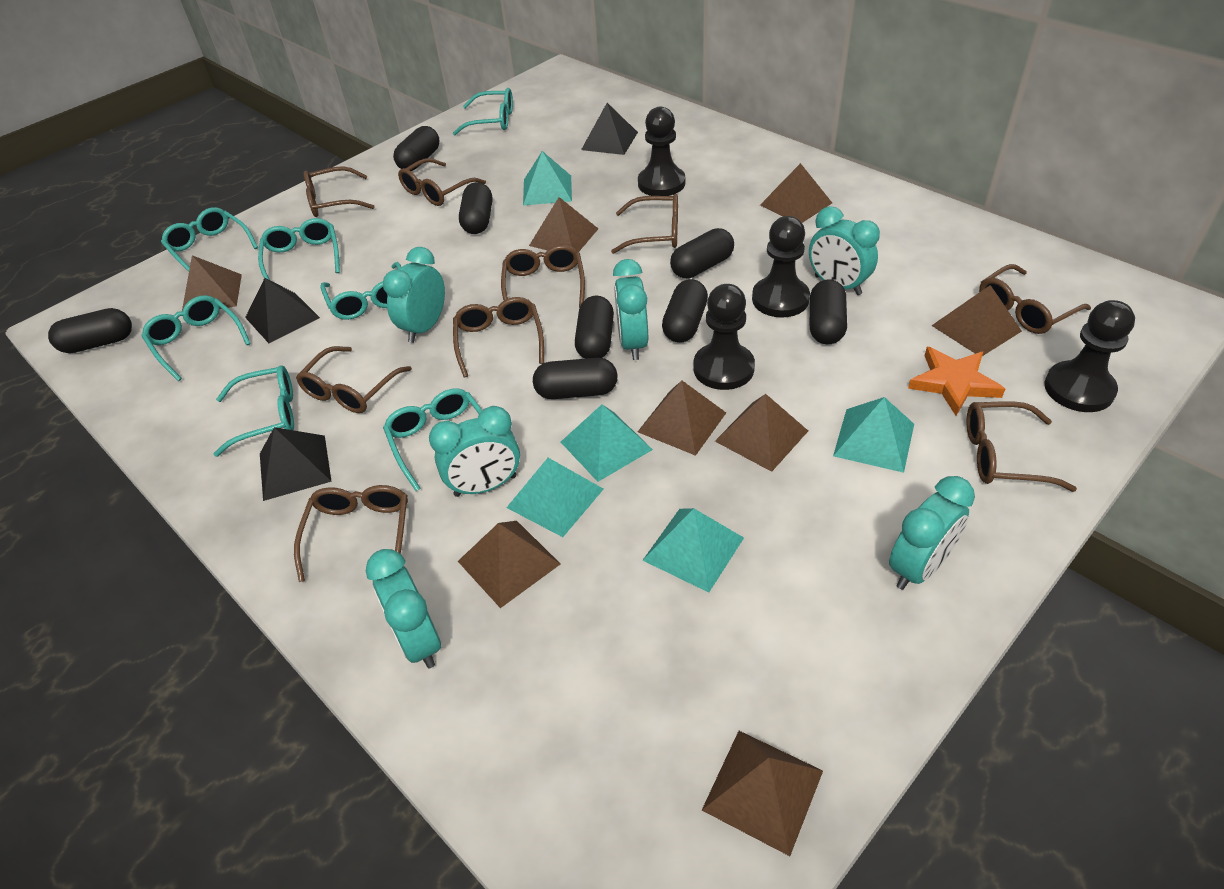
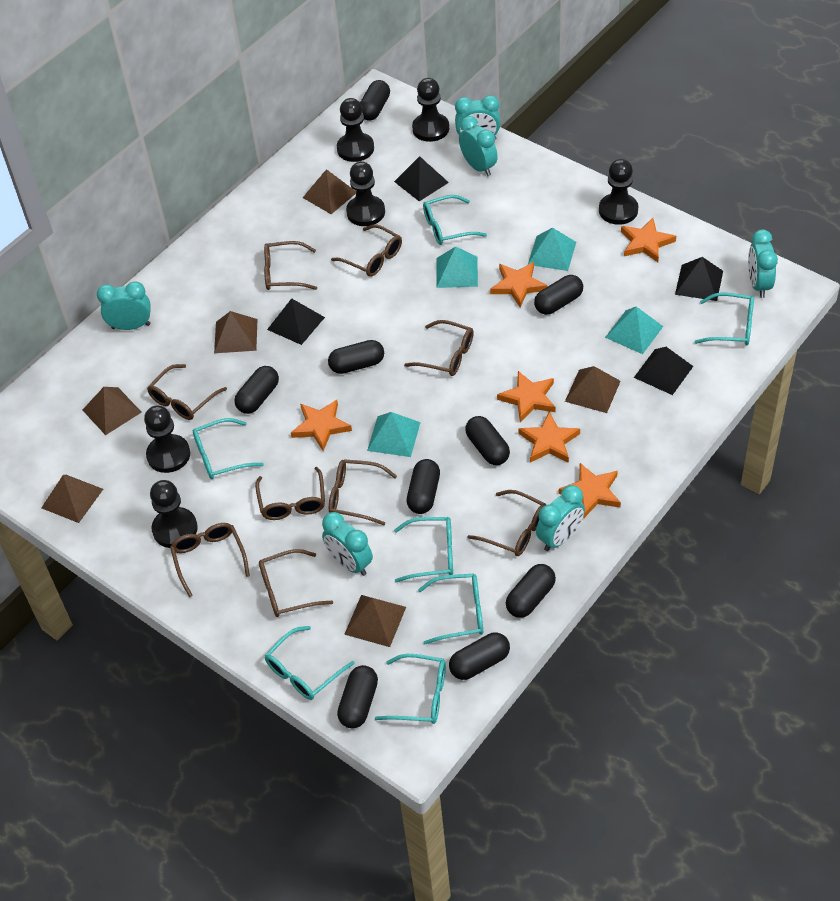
black capsule: 8 -> 9
black pawn: 4 -> 6
black pyramid: 3 -> 4
brown pyramid: 8 -> 6
orange star: 1 -> 6
turquoise pyramid: 5 -> 4

